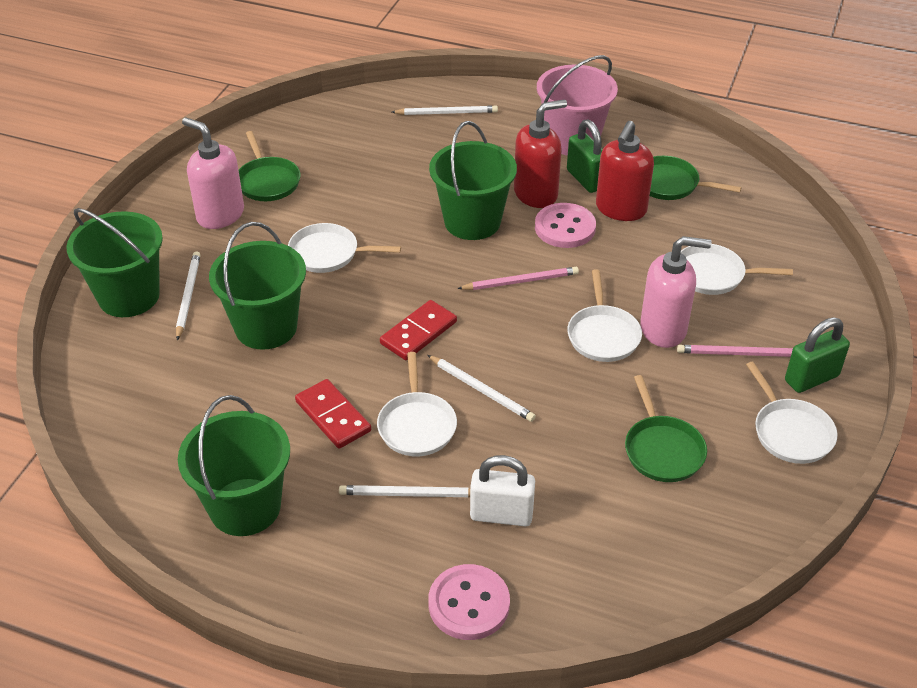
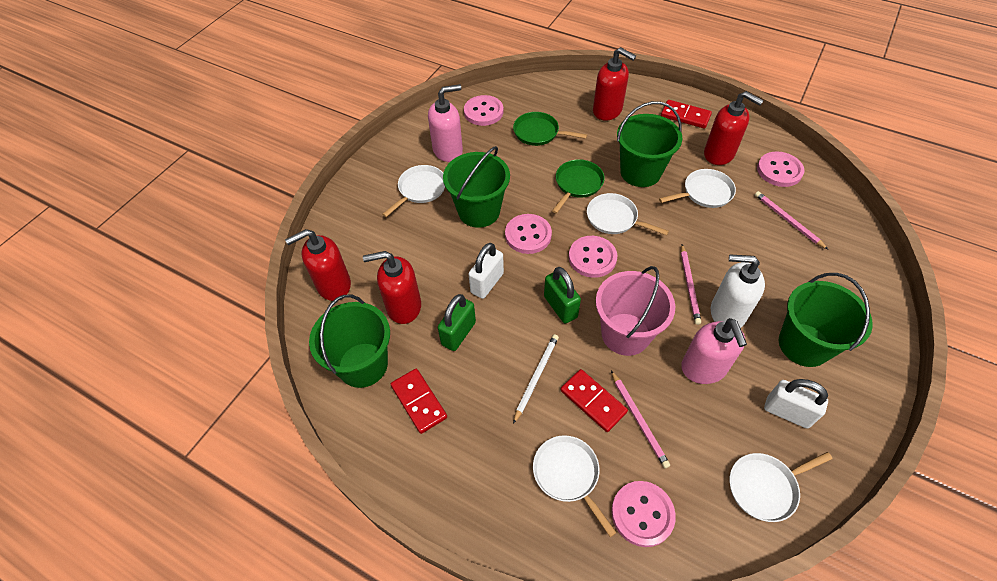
green pan: 3 -> 2
pink button: 2 -> 5
pink pencil: 2 -> 3
red domino: 2 -> 3
red soap dispenser: 2 -> 4
white padlock: 1 -> 2
white pencil: 4 -> 1
white soap dispenser: 0 -> 1

